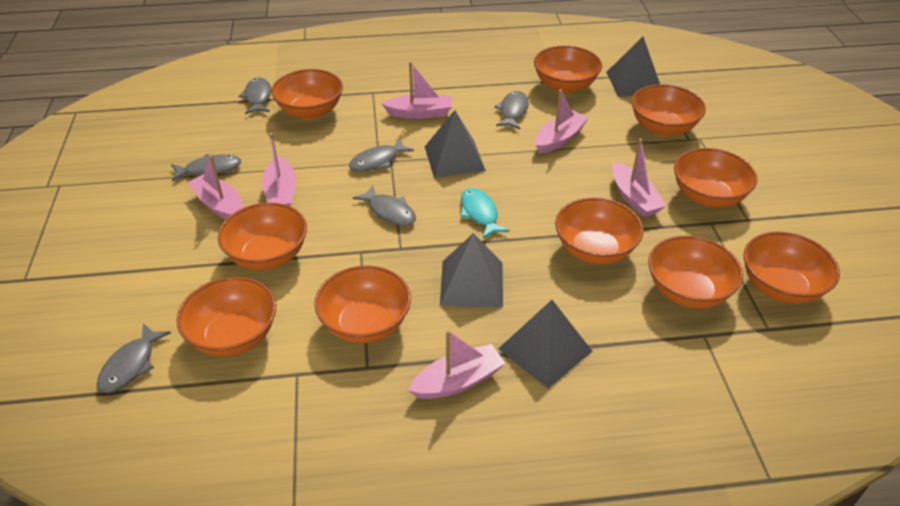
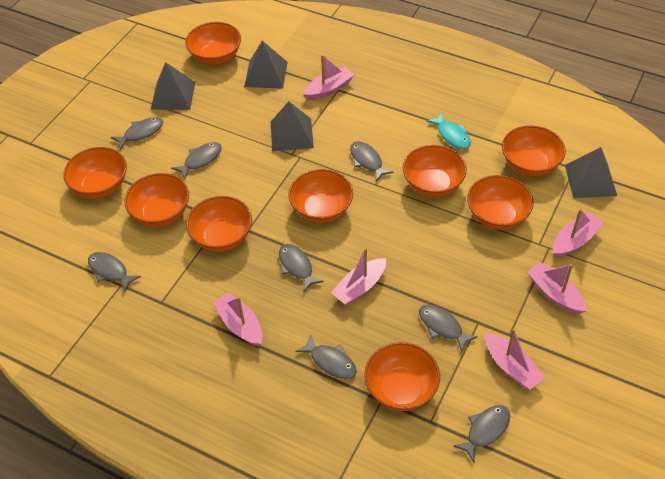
grey fish: 6 -> 8
orange bowl: 10 -> 9

